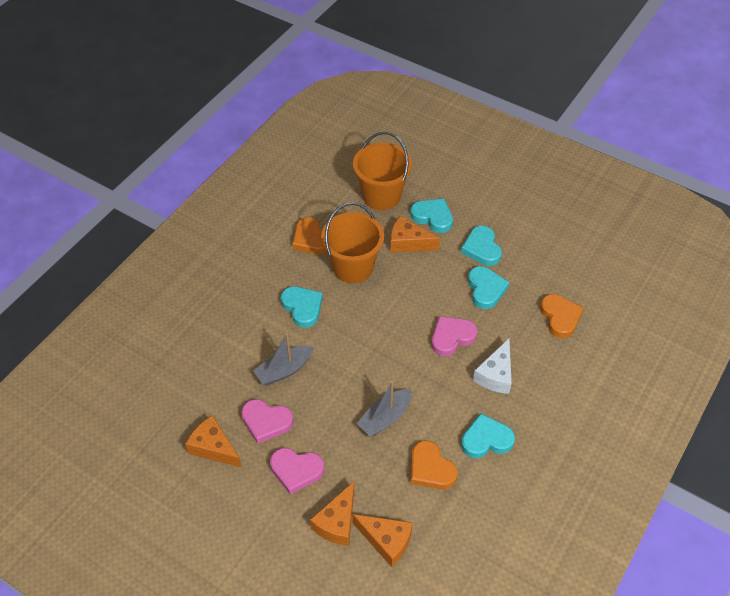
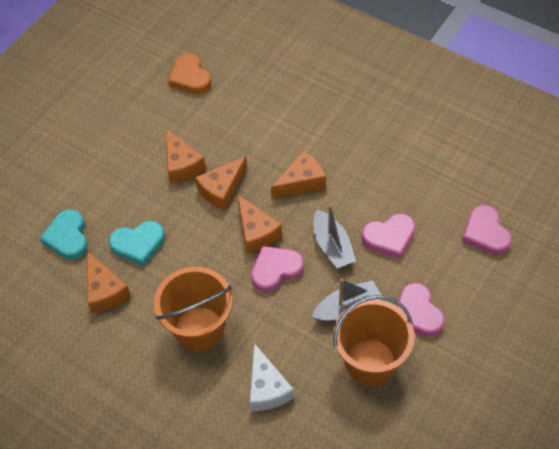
orange cheese: 4 -> 5
orange heart: 3 -> 1
pink heart: 3 -> 4
turquoise heart: 5 -> 2

